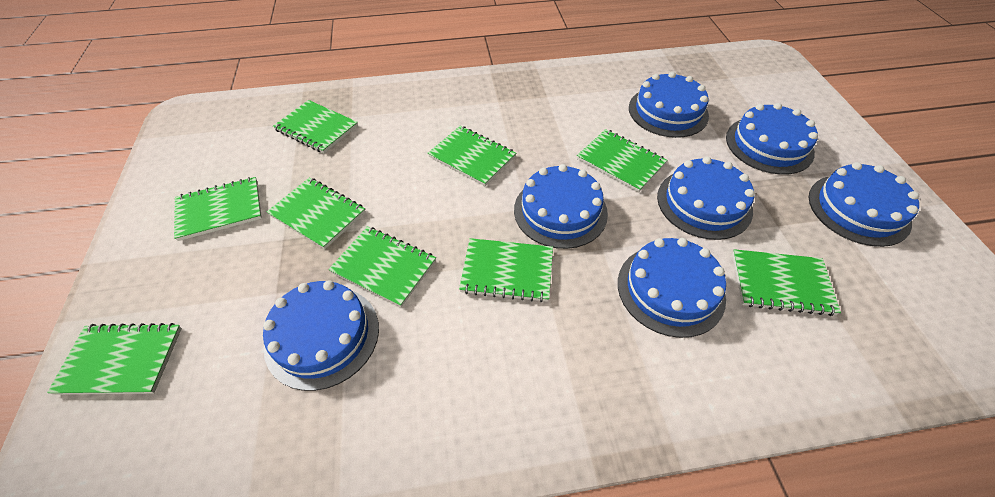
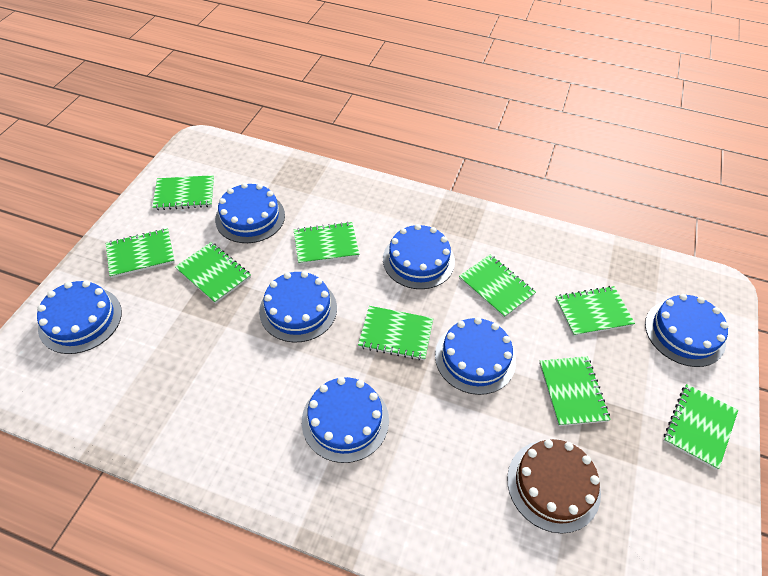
brown cake: 0 -> 1

